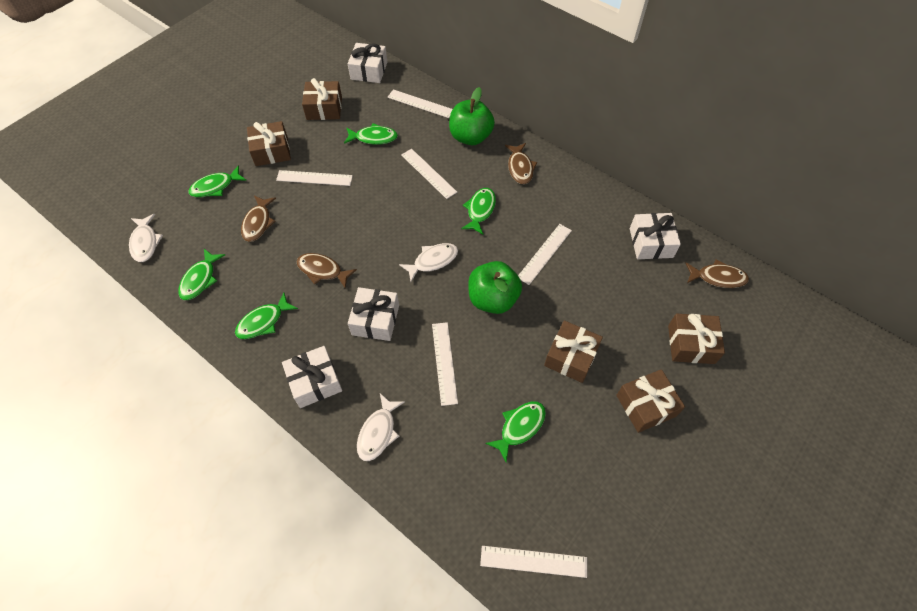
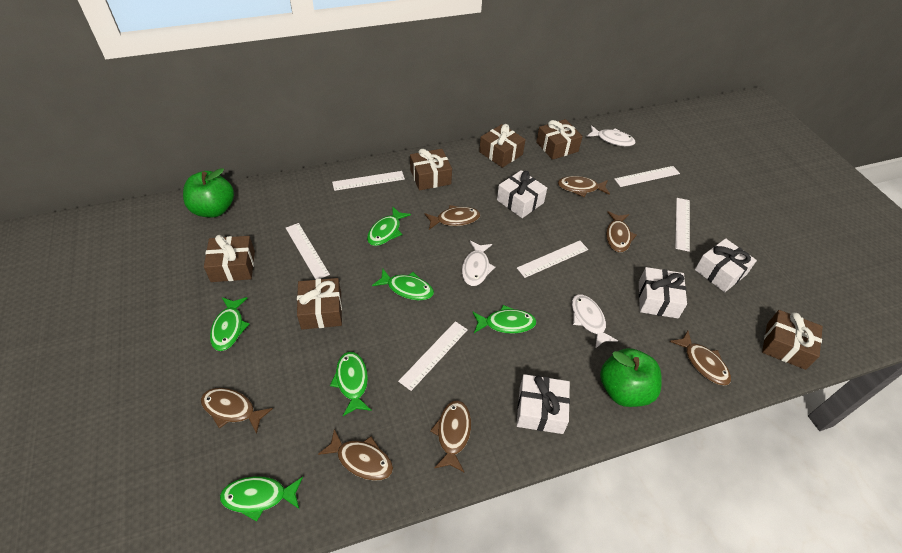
brown fish: 4 -> 7
brown gift: 5 -> 6

